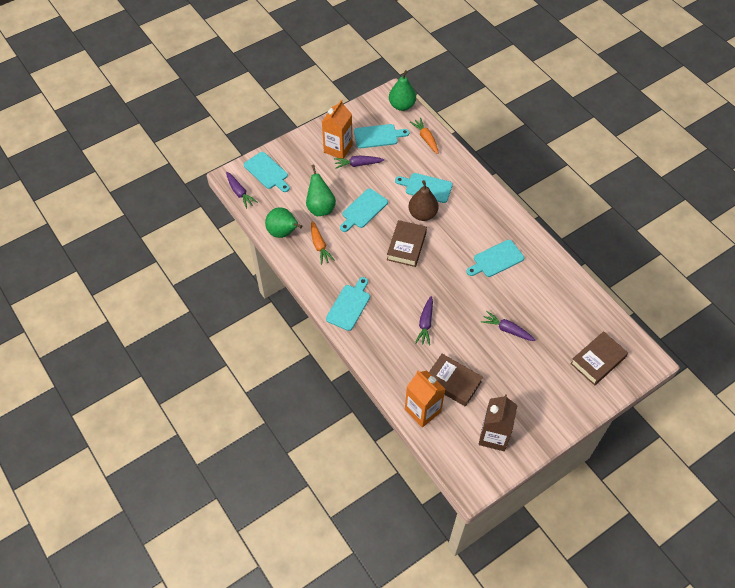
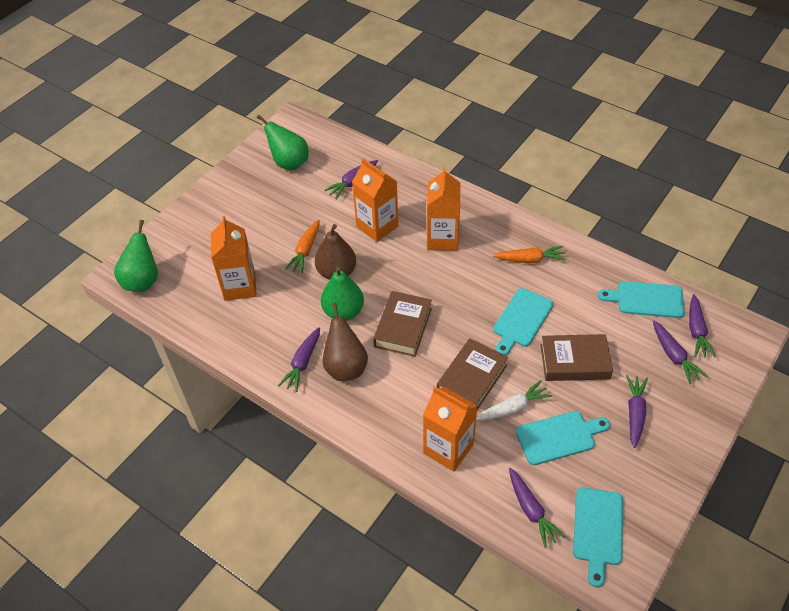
brown carton: 1 -> 0
brown pear: 1 -> 2
orange carton: 2 -> 4
purple carrot: 4 -> 6
turquoise cutting board: 6 -> 4
white carrot: 0 -> 1

